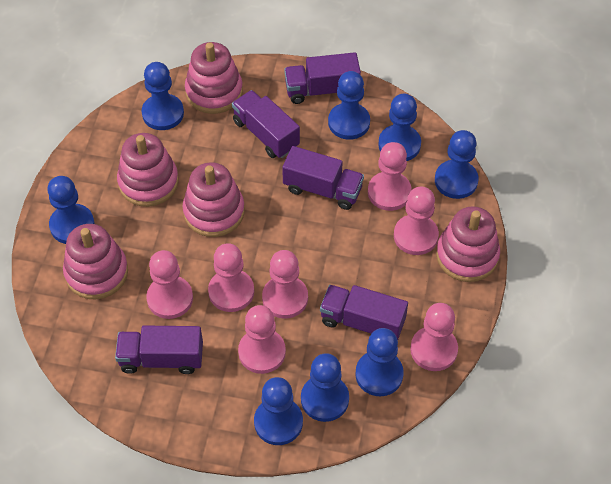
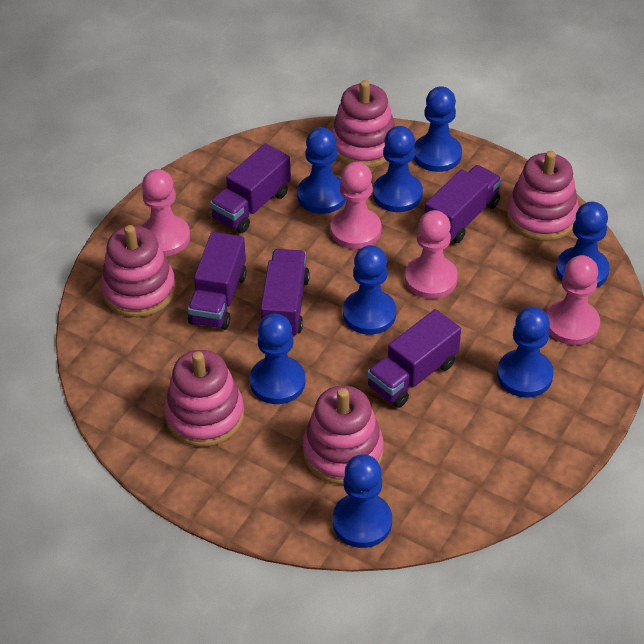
pink pawn: 7 -> 4

